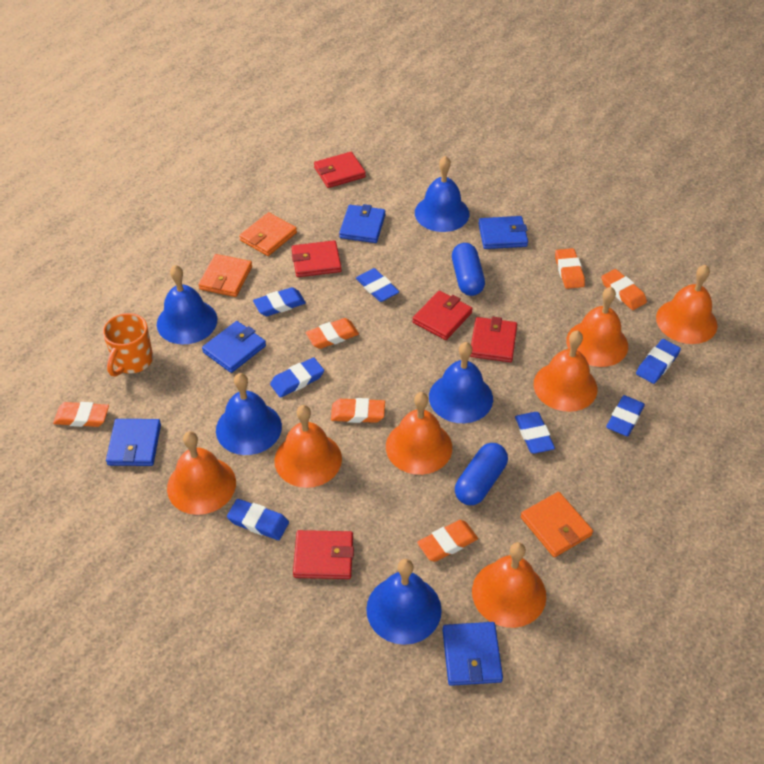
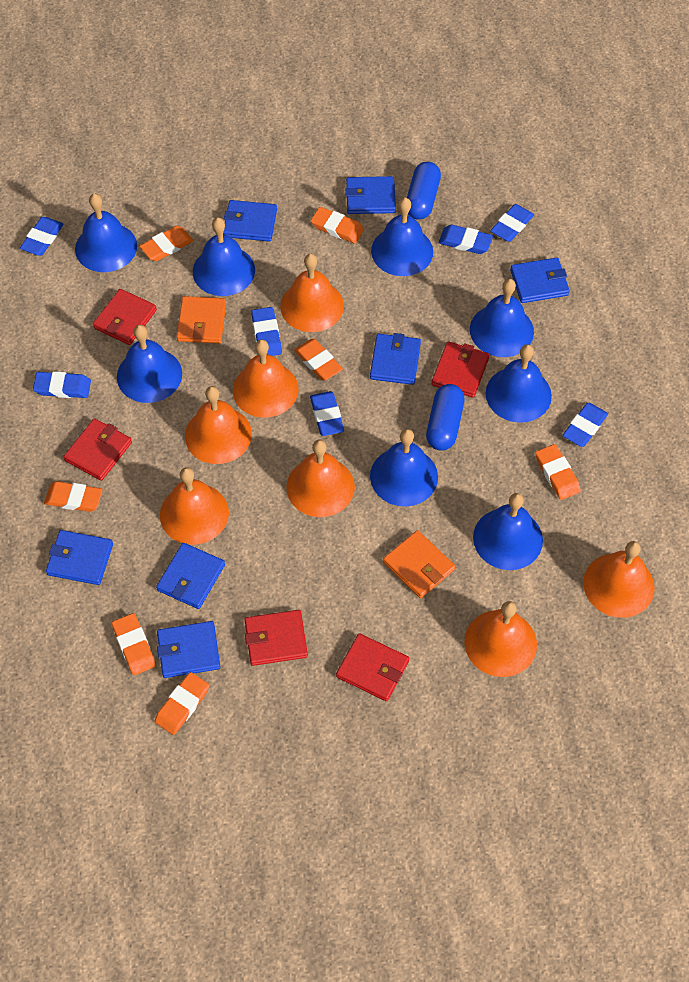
blue bell: 5 -> 8
blue wallet: 5 -> 7
orange eraser: 6 -> 7
orange mug: 1 -> 0
orange wallet: 3 -> 2

